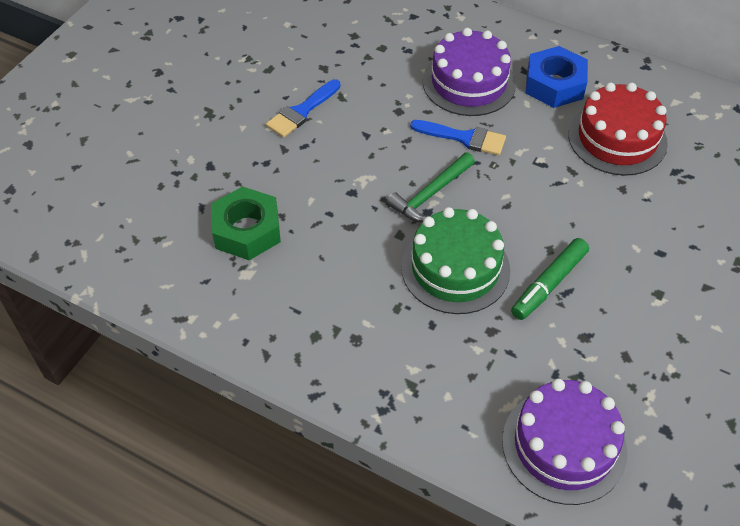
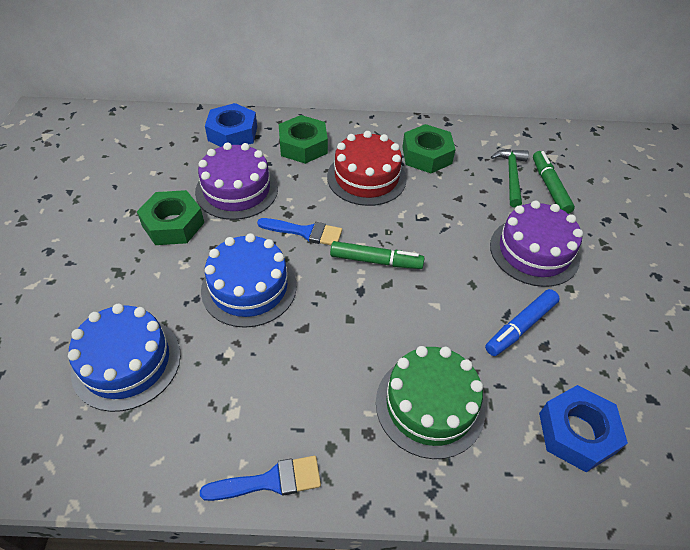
blue cake: 0 -> 2
blue marker: 0 -> 1
blue nut: 1 -> 2
green marker: 1 -> 2
green nut: 1 -> 3

